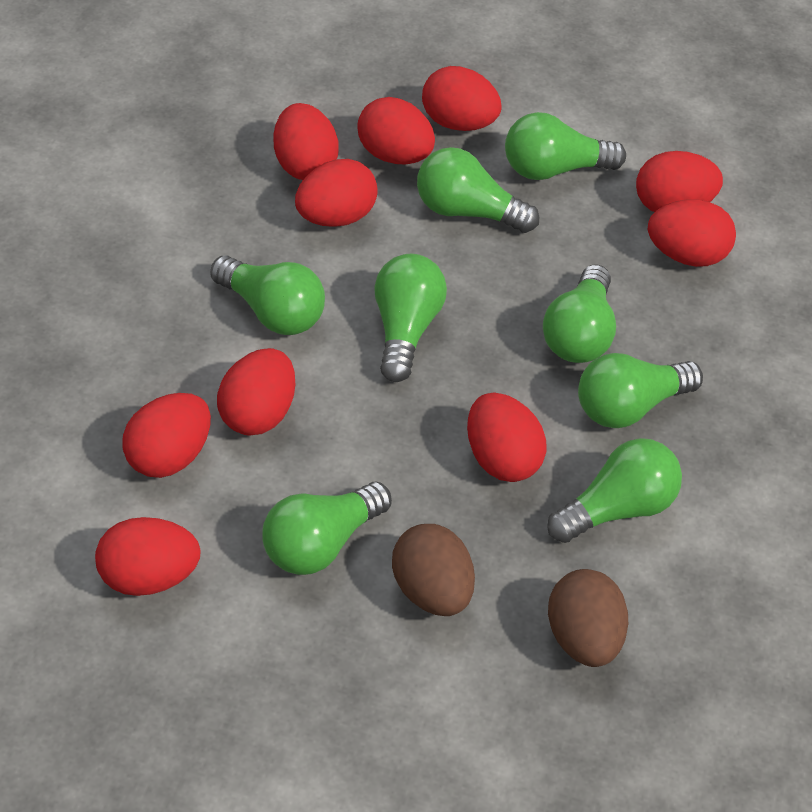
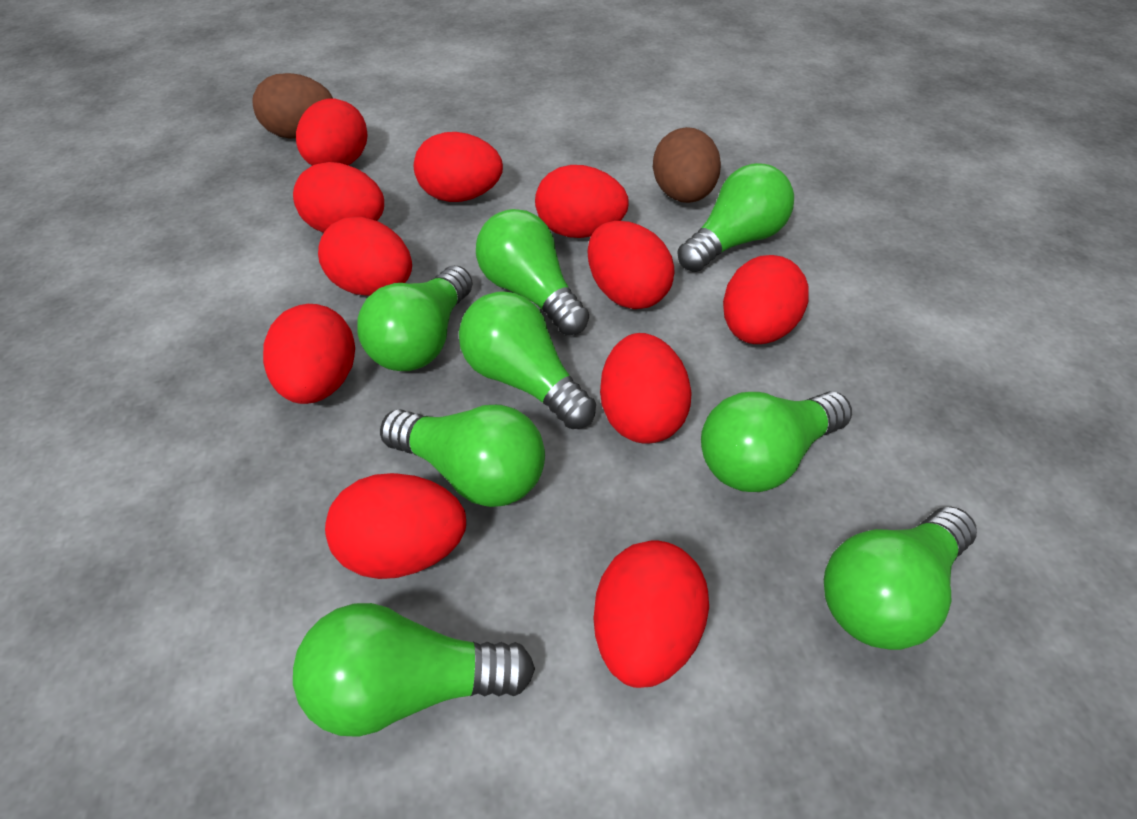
red egg: 10 -> 11

